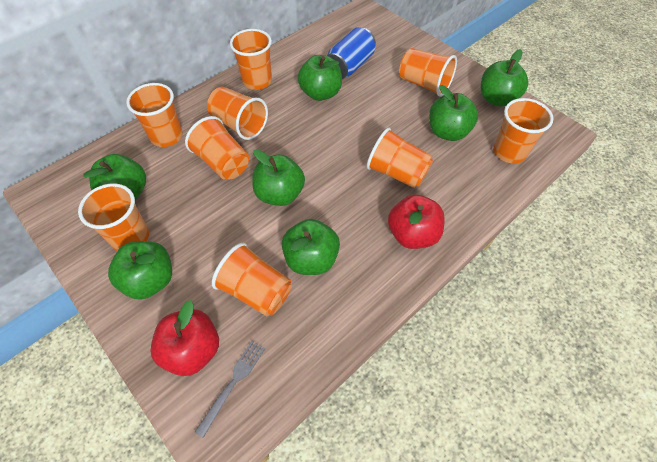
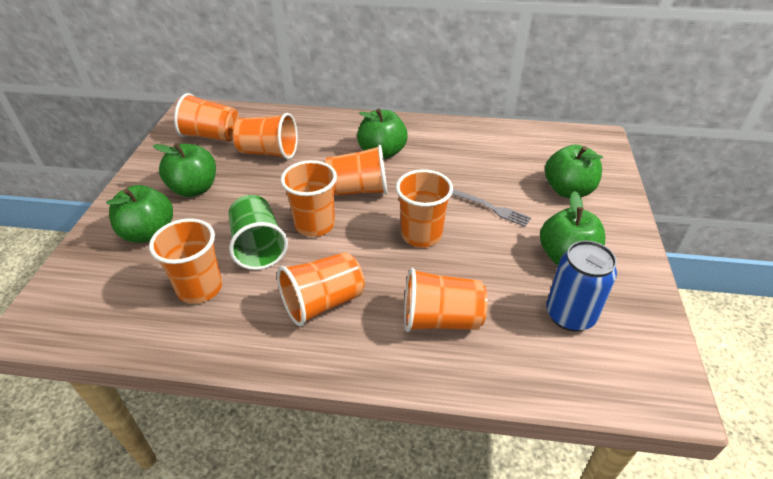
green apple: 7 -> 5
green cup: 0 -> 1
orange cup: 9 -> 8
red apple: 2 -> 0

